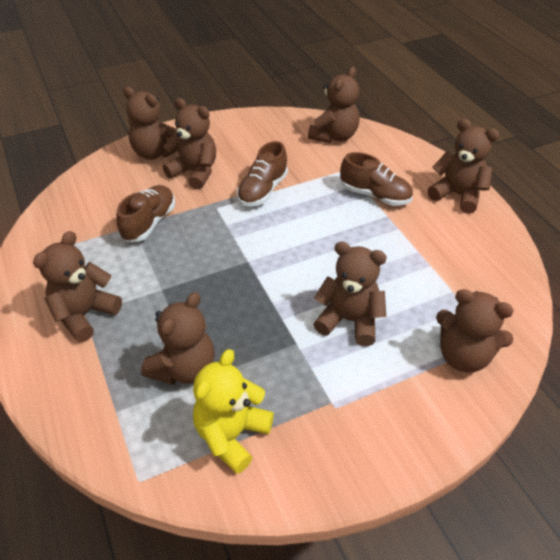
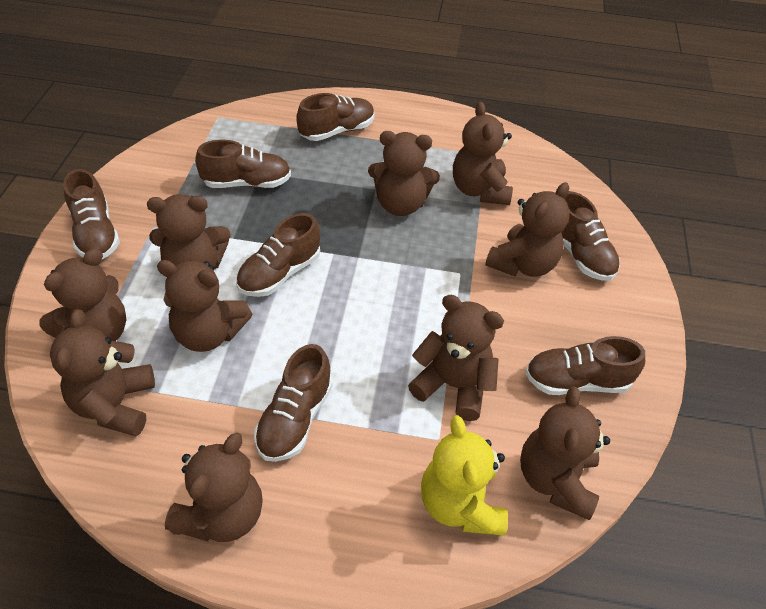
brown shoe: 3 -> 7
brown teddy bear: 8 -> 10

